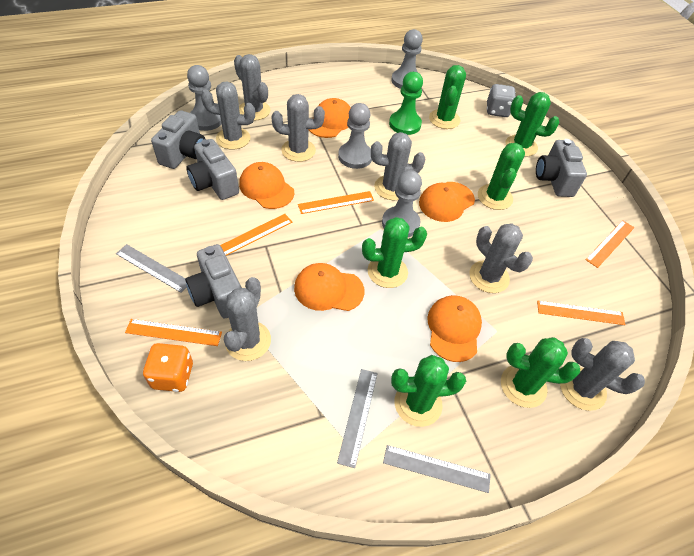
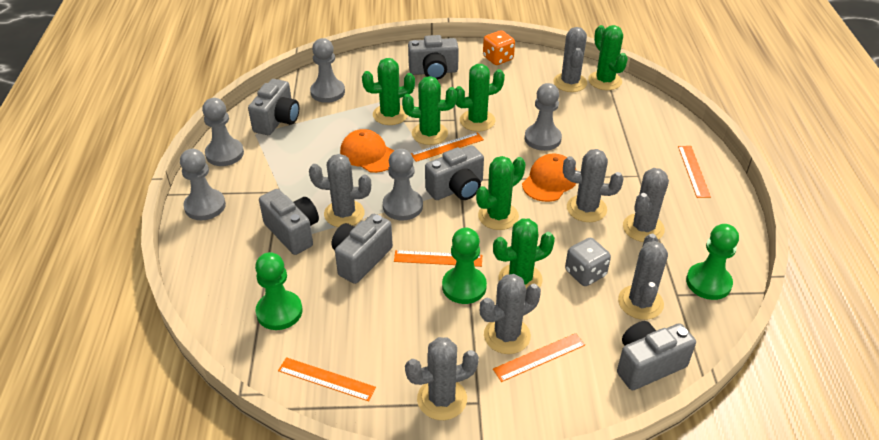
green pawn: 1 -> 3
grey camera: 4 -> 6
grey pawn: 4 -> 5
grey ruler: 3 -> 0
orange cap: 5 -> 2

